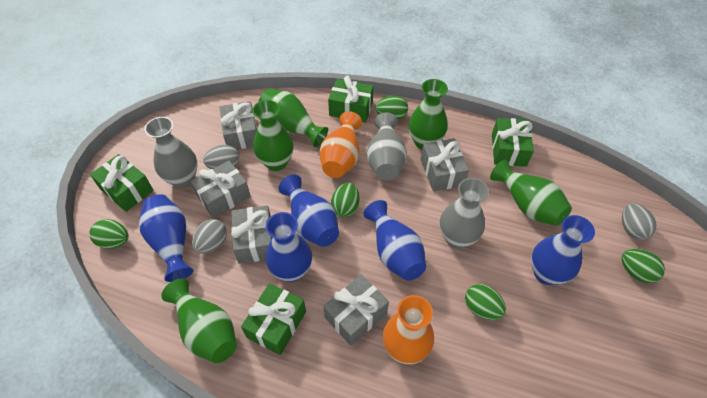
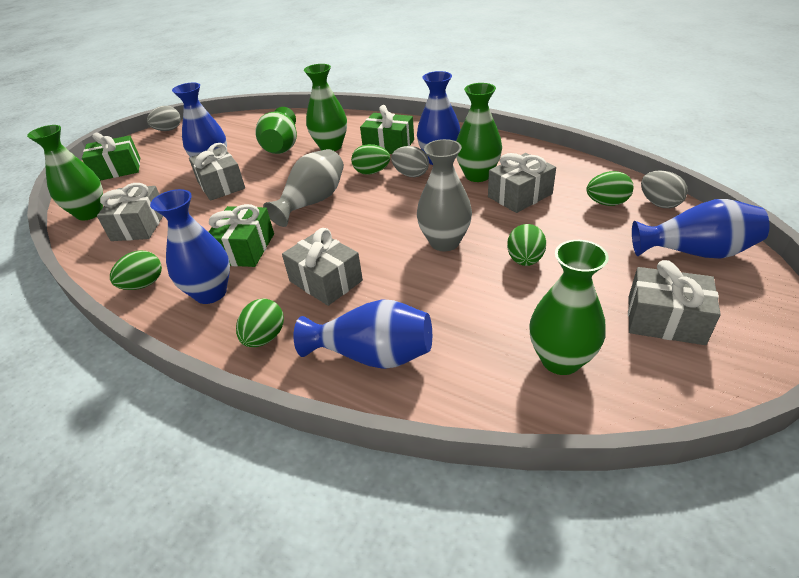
green gift: 4 -> 3
grey vase: 3 -> 2
orange vase: 2 -> 0

